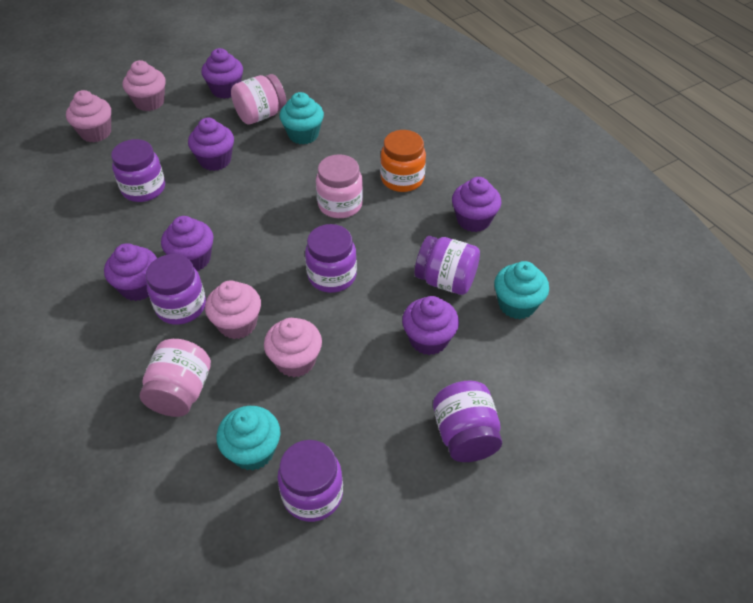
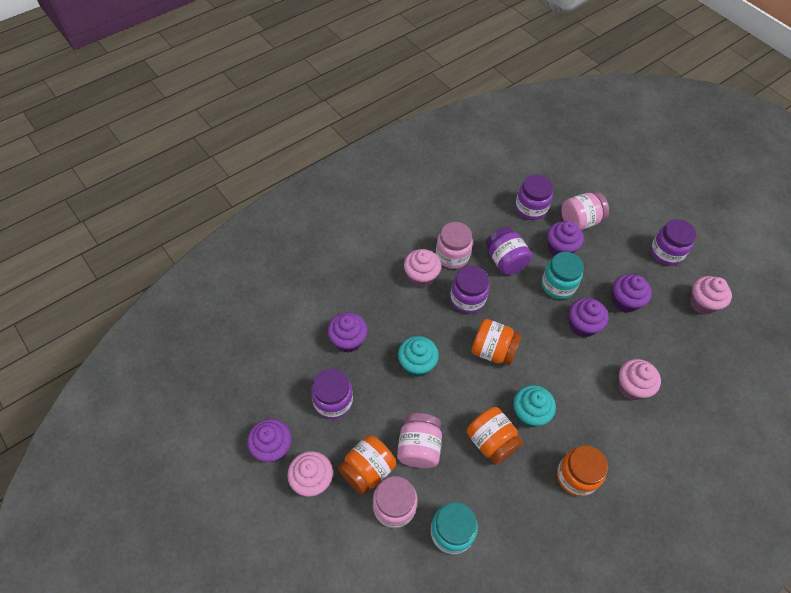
orange jar: 1 -> 4
pink jar: 3 -> 4
purple cupcake: 6 -> 5
purple jar: 6 -> 5
turquoise cupcake: 3 -> 2
turquoise jar: 0 -> 2

